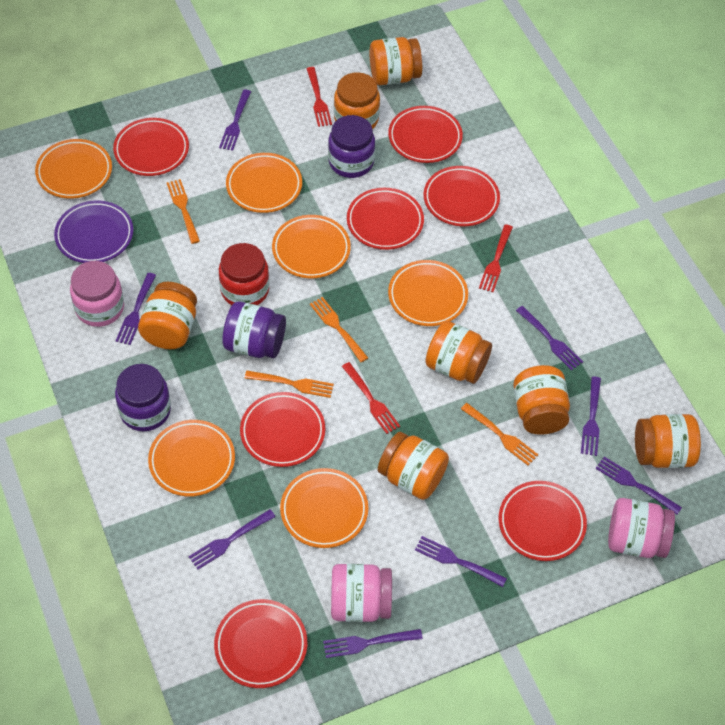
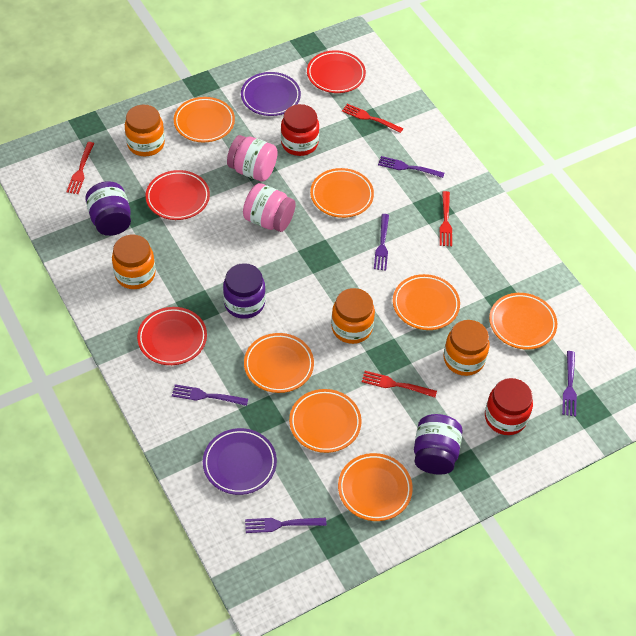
orange fork: 4 -> 0
orange jar: 7 -> 4
orange plate: 6 -> 7
pink jar: 3 -> 2
purple fork: 8 -> 5
purple plate: 1 -> 2
red fork: 3 -> 4
red jar: 1 -> 2
red plate: 7 -> 3

